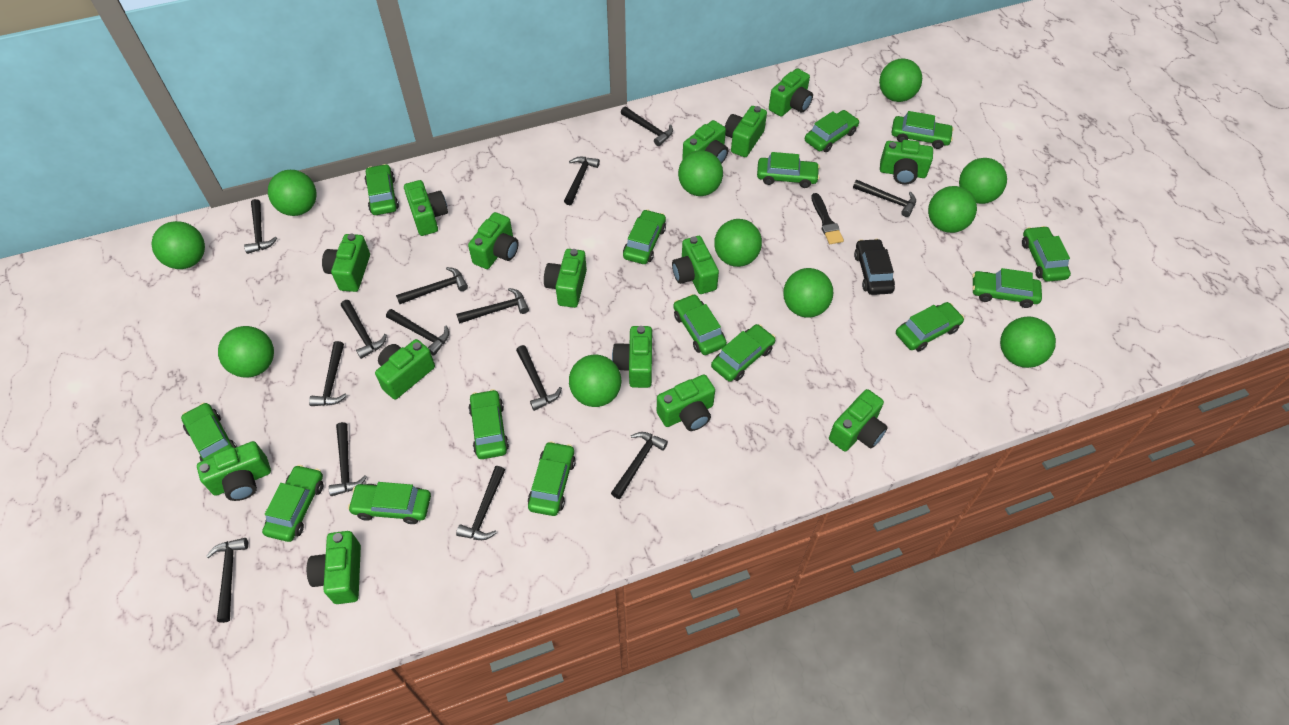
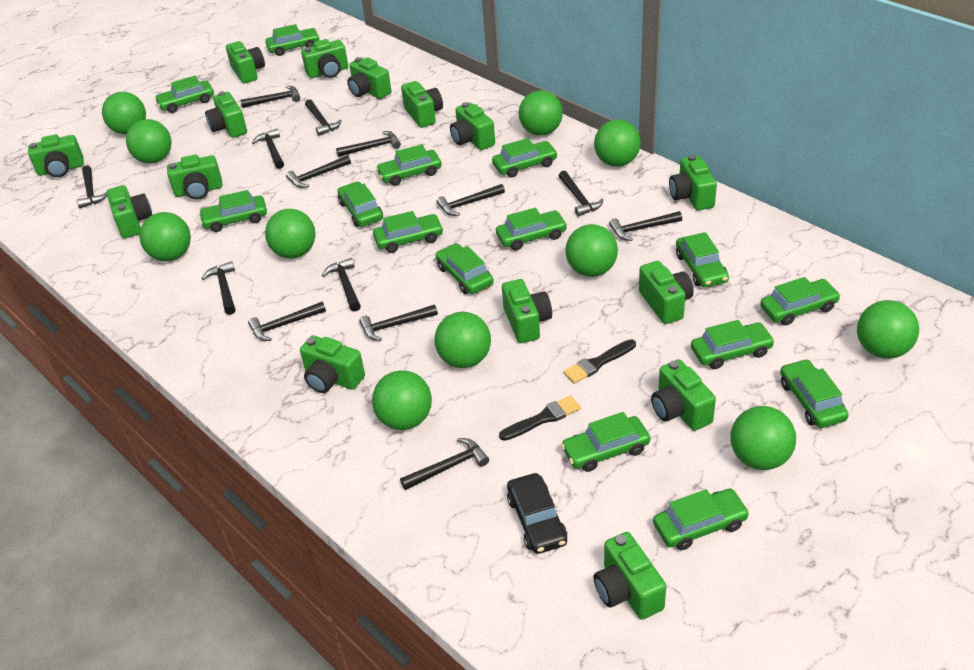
black brush: 1 -> 2

